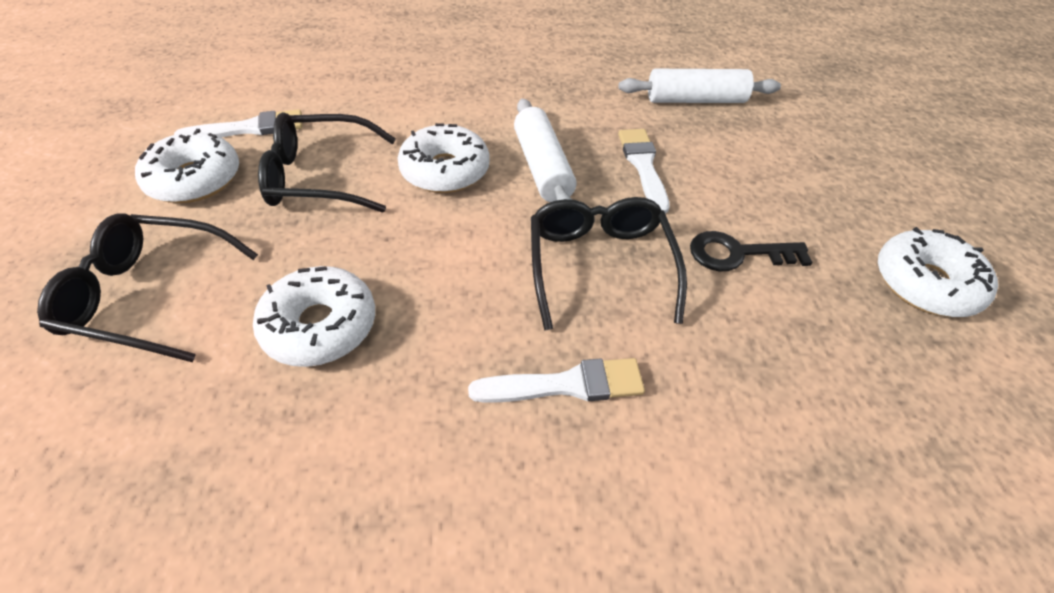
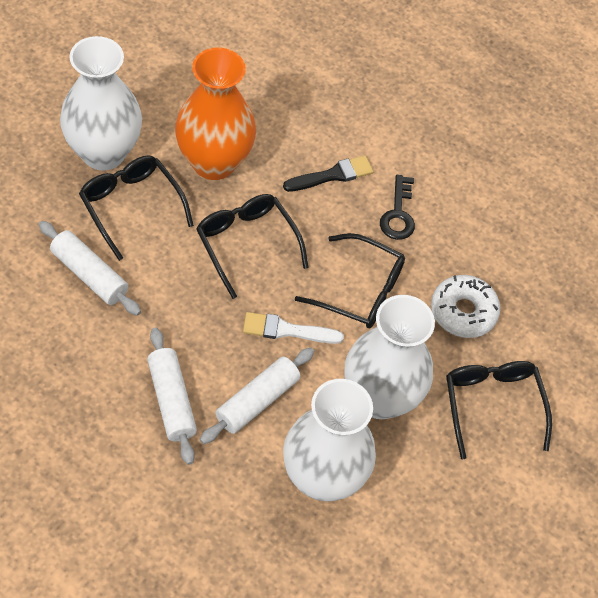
black brush: 0 -> 1
black glasses: 3 -> 4
orange vase: 0 -> 1
white brush: 3 -> 1
white donut: 4 -> 1
white rolling pin: 2 -> 3
white vase: 0 -> 3

